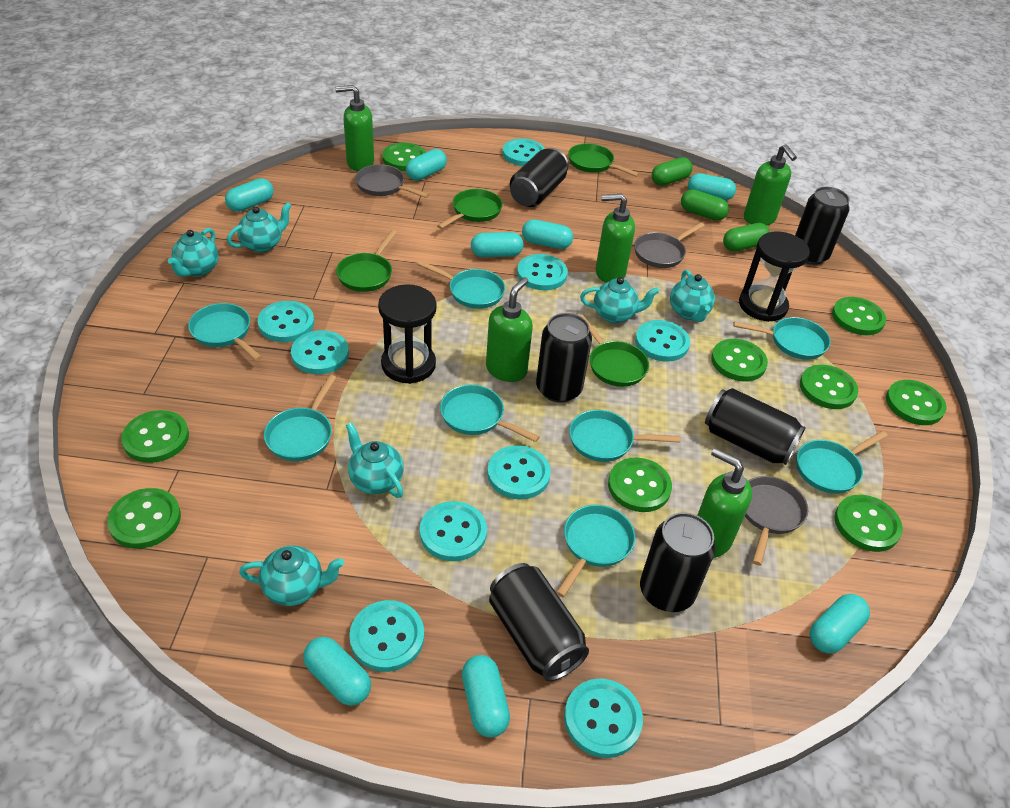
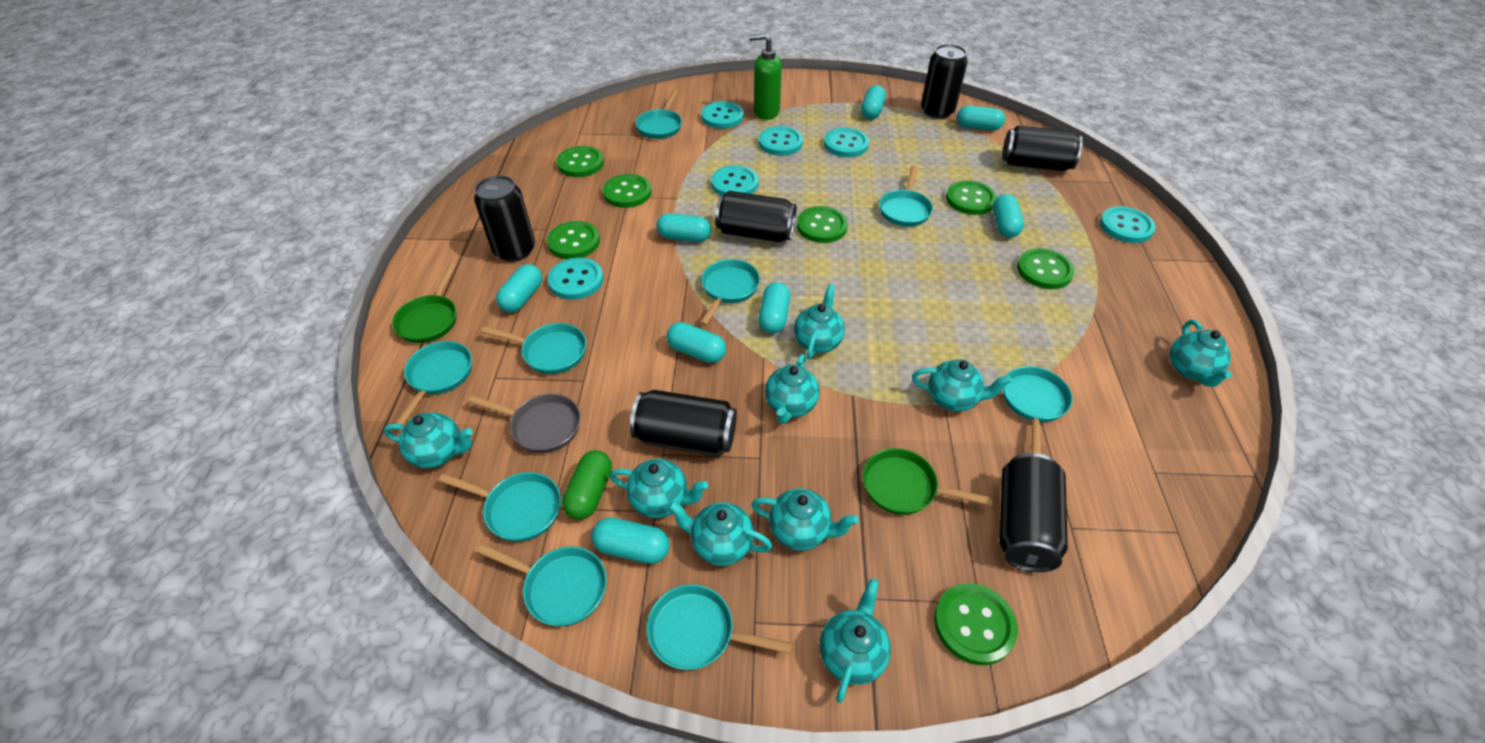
black hourglass: 2 -> 0
green button: 9 -> 7
green capsule: 3 -> 1
green pan: 4 -> 2
green soap dispenser: 5 -> 1
grey pan: 3 -> 1
turquoise button: 9 -> 6
turquoise pan: 8 -> 9
turquoise teapot: 6 -> 9

